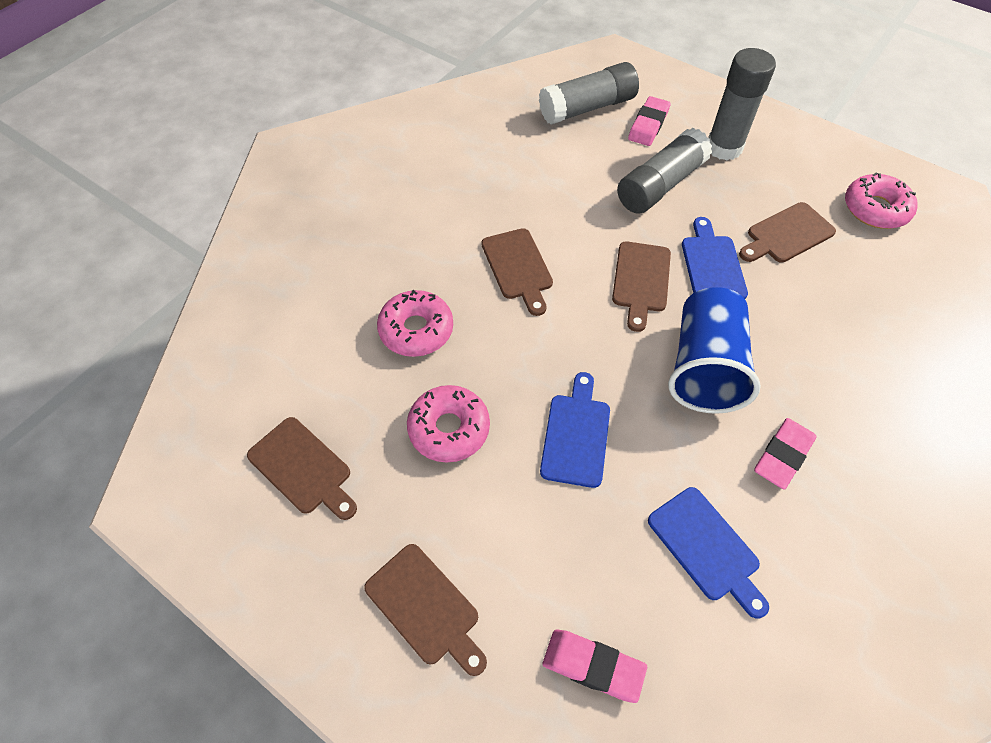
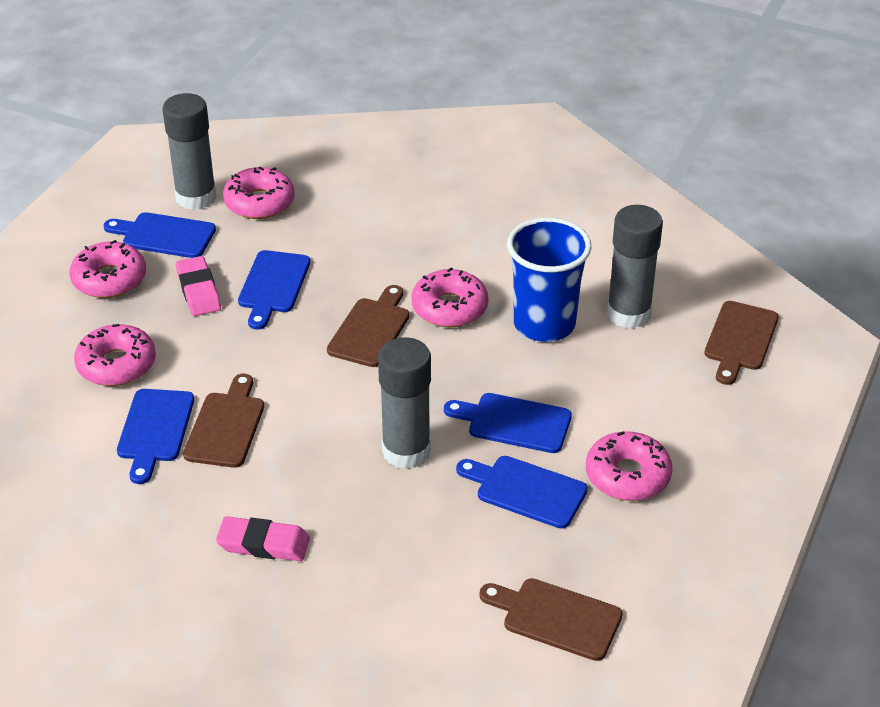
blue cutting board: 3 -> 5
brown cutting board: 5 -> 4
pink donut: 3 -> 5
pink eraser: 3 -> 2

